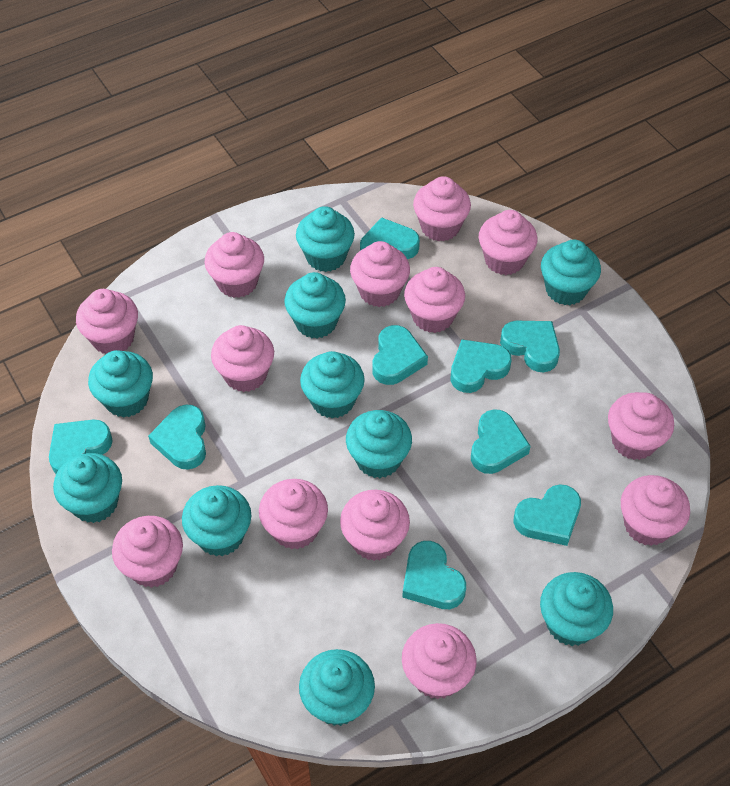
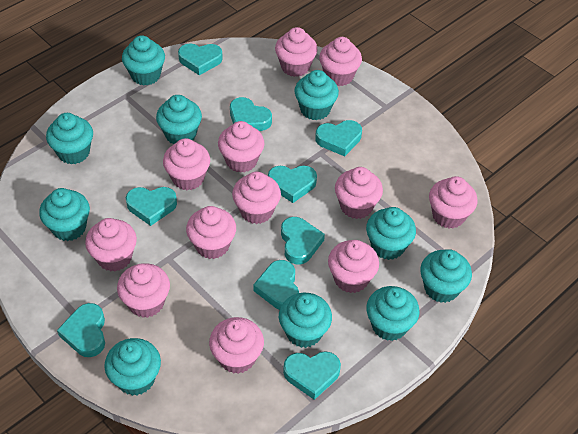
pink cupcake: 13 -> 12

